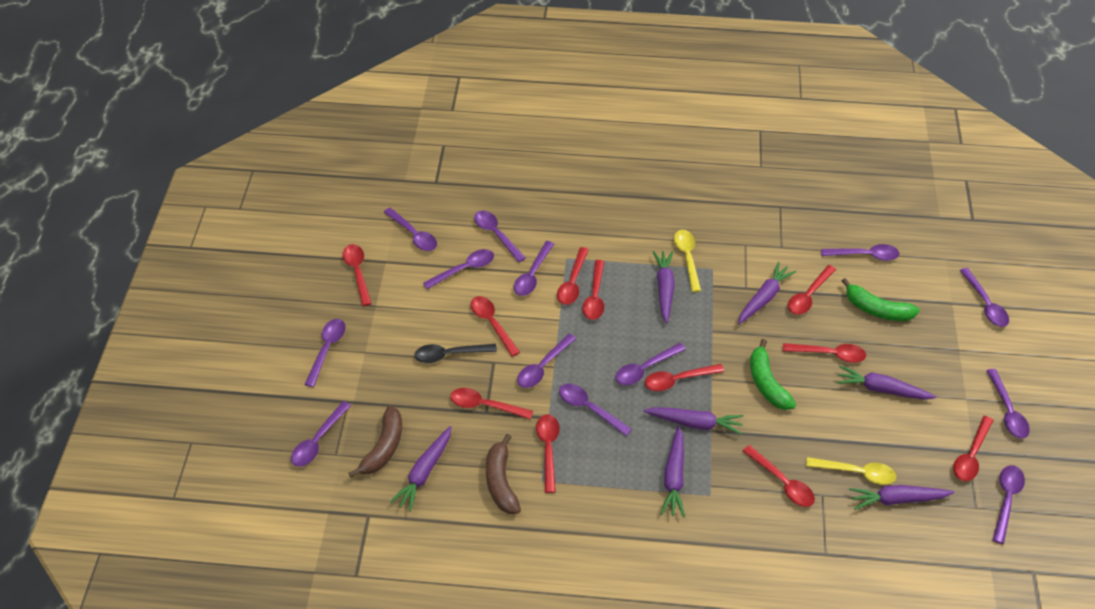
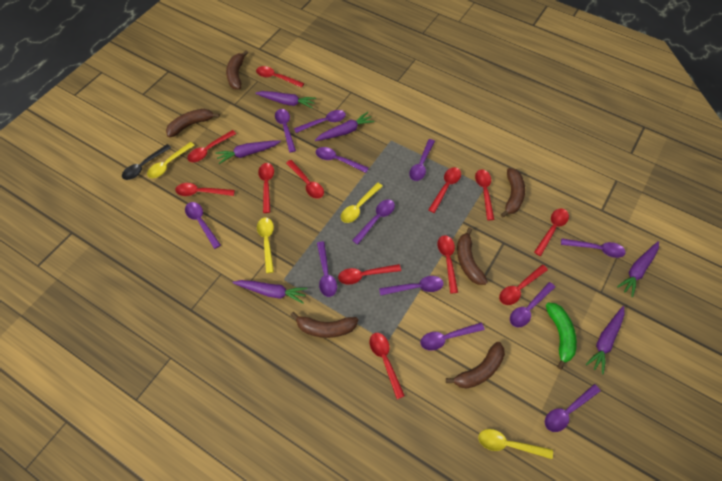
brown banana: 2 -> 6
green banana: 2 -> 1
purple carrot: 7 -> 6
purple spoon: 13 -> 12
red spoon: 11 -> 12
yellow spoon: 2 -> 4

